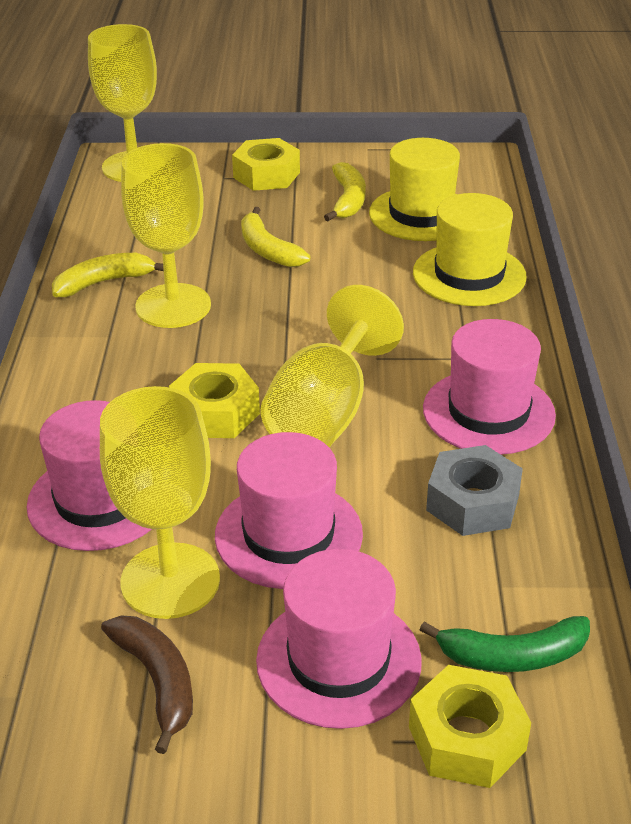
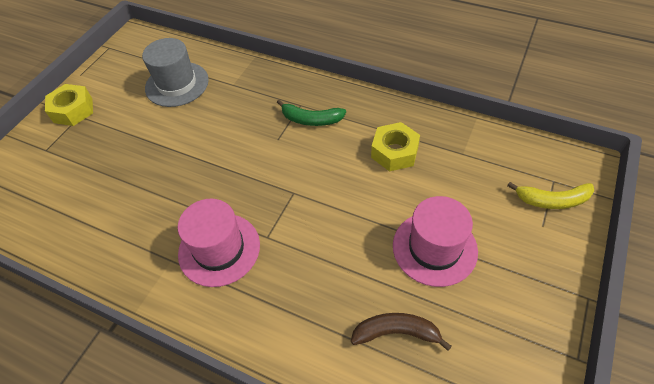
grey hat: 0 -> 1
grey nut: 1 -> 0
pink hat: 4 -> 2
yellow banana: 3 -> 1
yellow goblet: 4 -> 0
yellow hat: 2 -> 0
yellow nut: 3 -> 2

